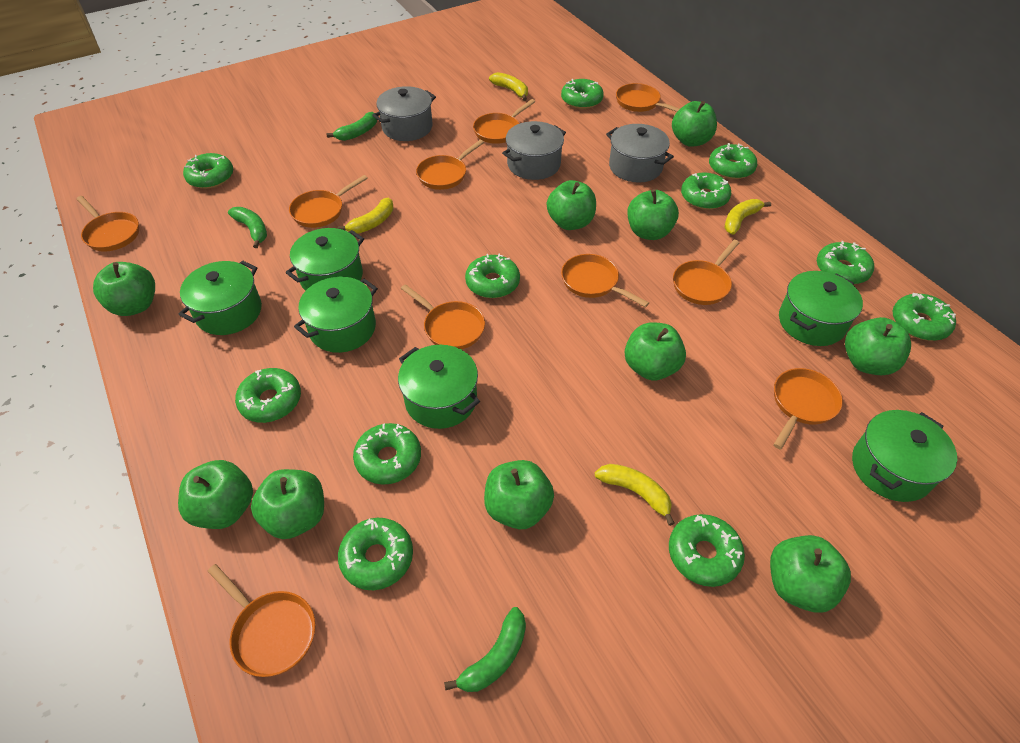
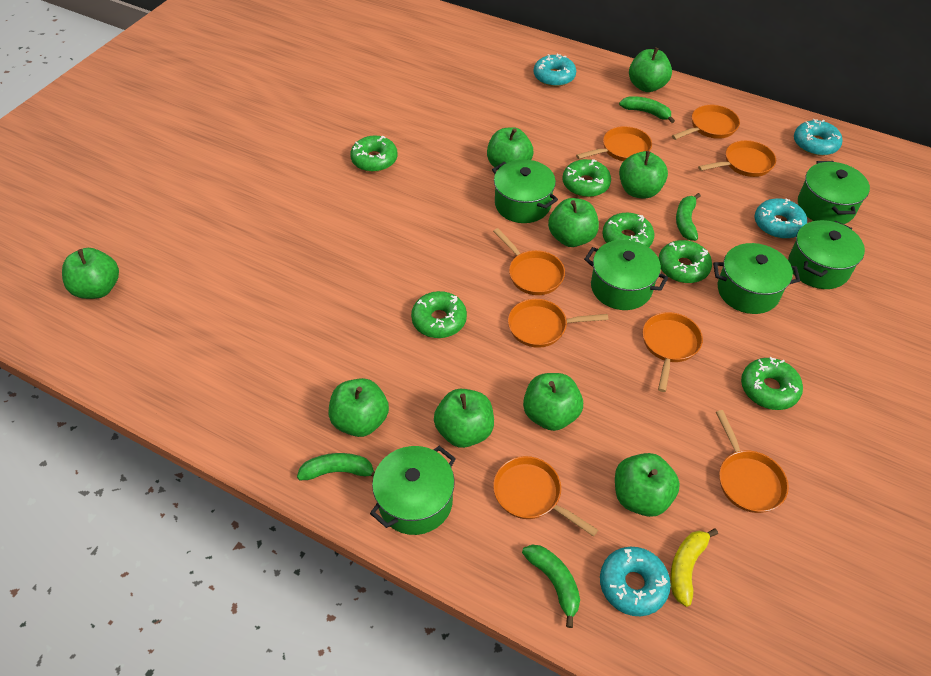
green apple: 10 -> 9
green banana: 3 -> 4
green donut: 11 -> 6
grey pot: 3 -> 0
orange pan: 10 -> 8
turquoise donut: 0 -> 4
yellow banana: 4 -> 1

